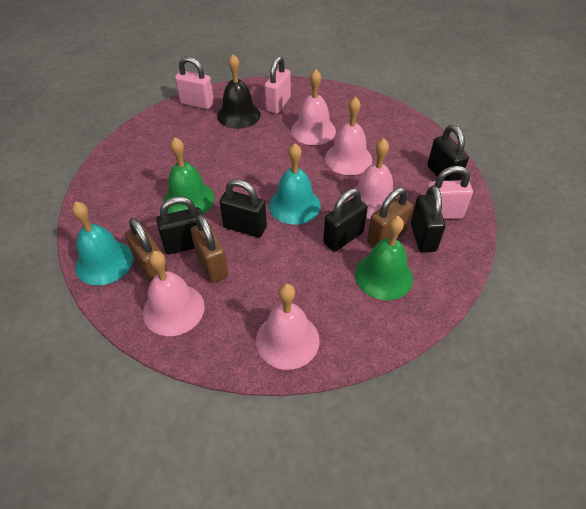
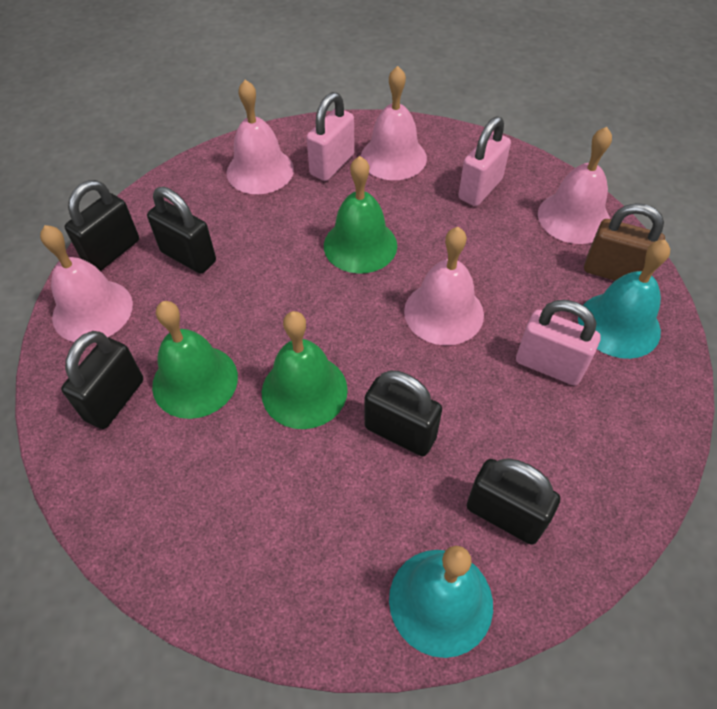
black bell: 1 -> 0
brown padlock: 3 -> 1
green bell: 2 -> 3

